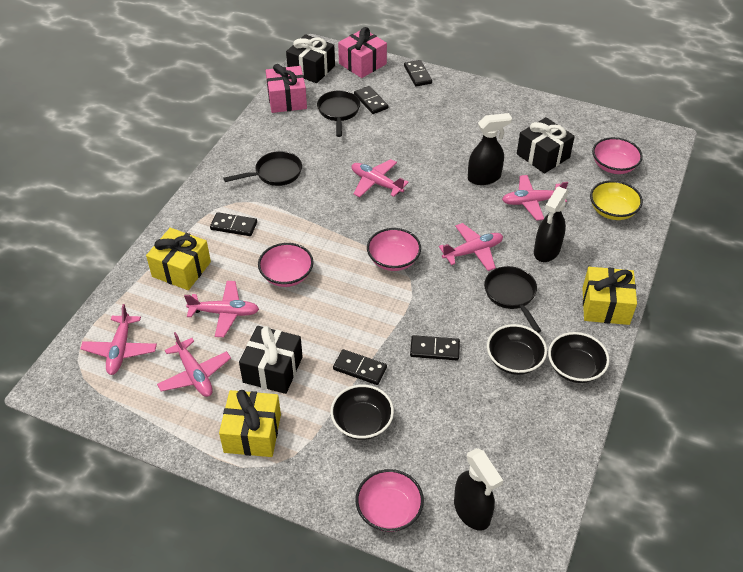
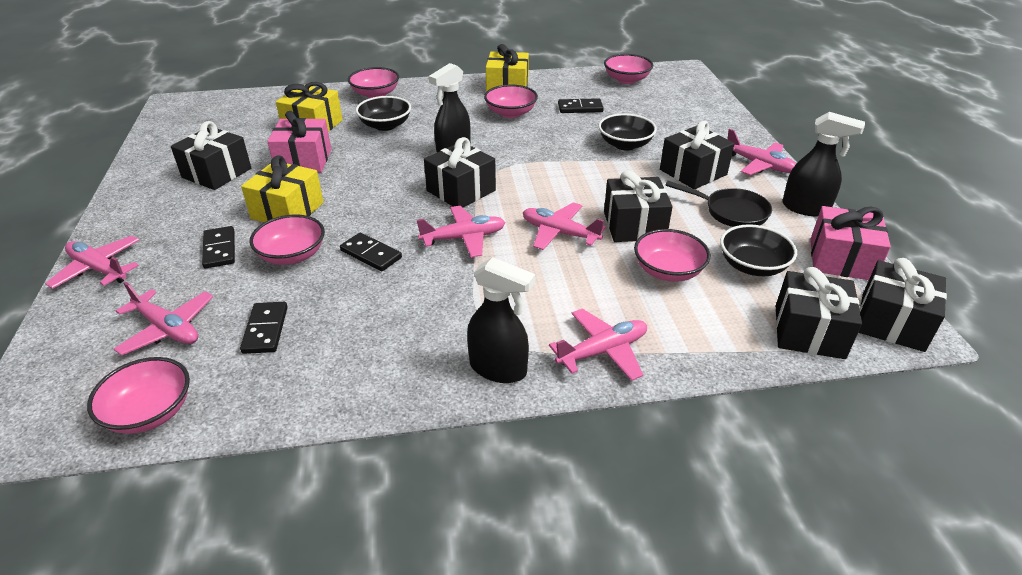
black domino: 5 -> 4
black gift: 3 -> 6
black pan: 3 -> 1
pink bowl: 4 -> 6
yellow bowl: 1 -> 0

